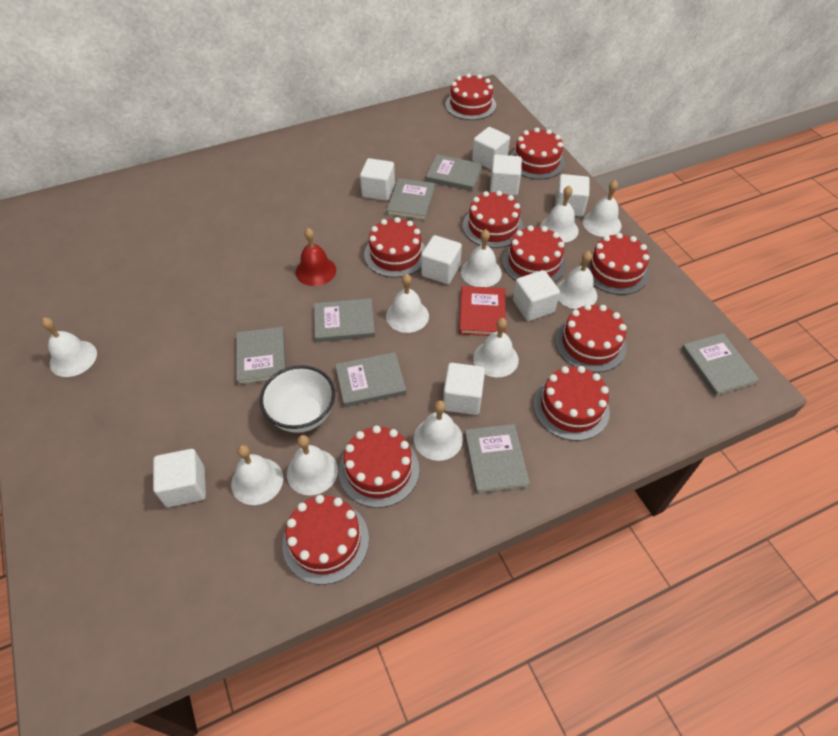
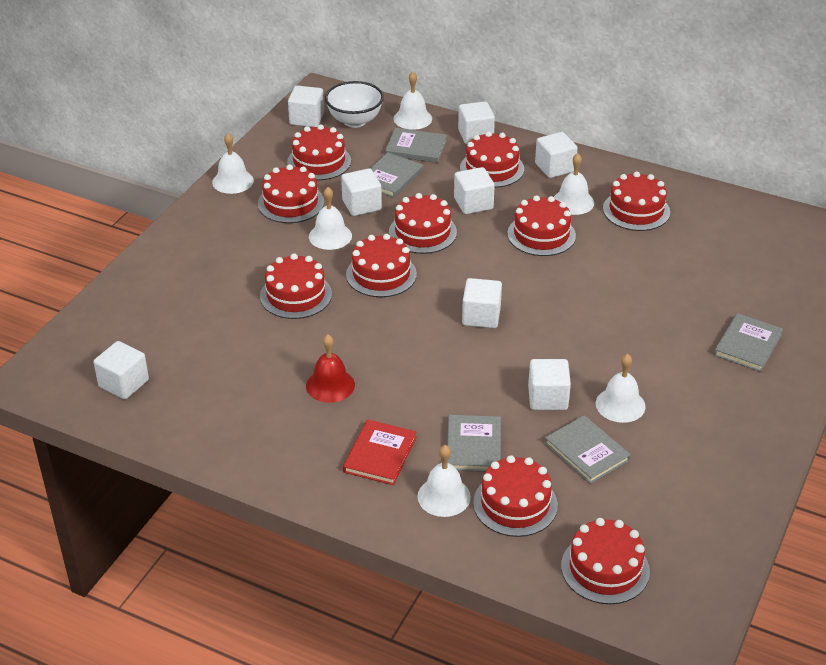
grey book: 7 -> 5
white bell: 10 -> 6

